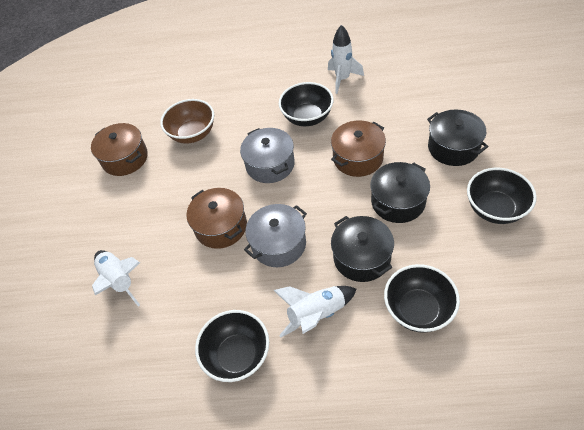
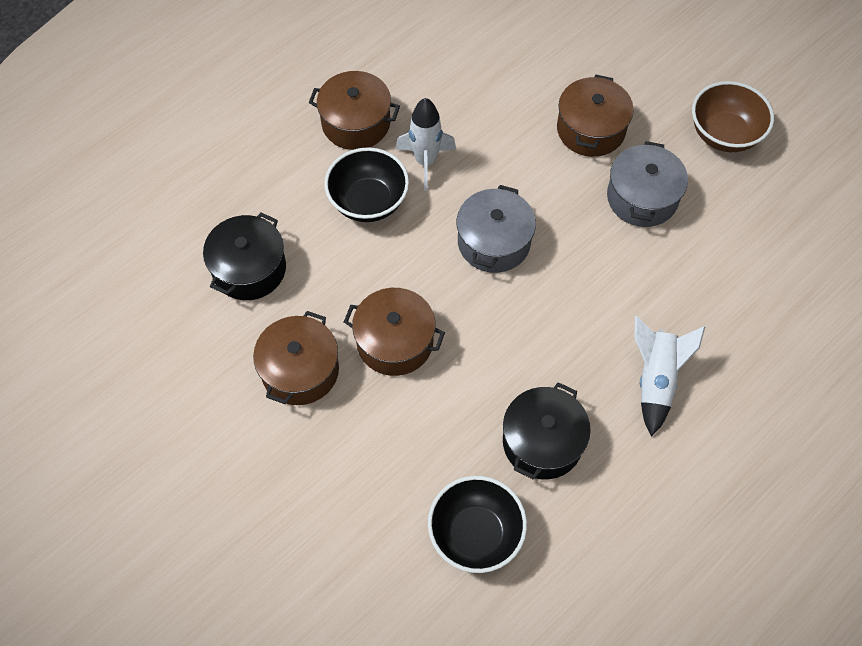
black bowl: 4 -> 2
black pot: 3 -> 2
brown pot: 3 -> 4
white rocket: 3 -> 2

